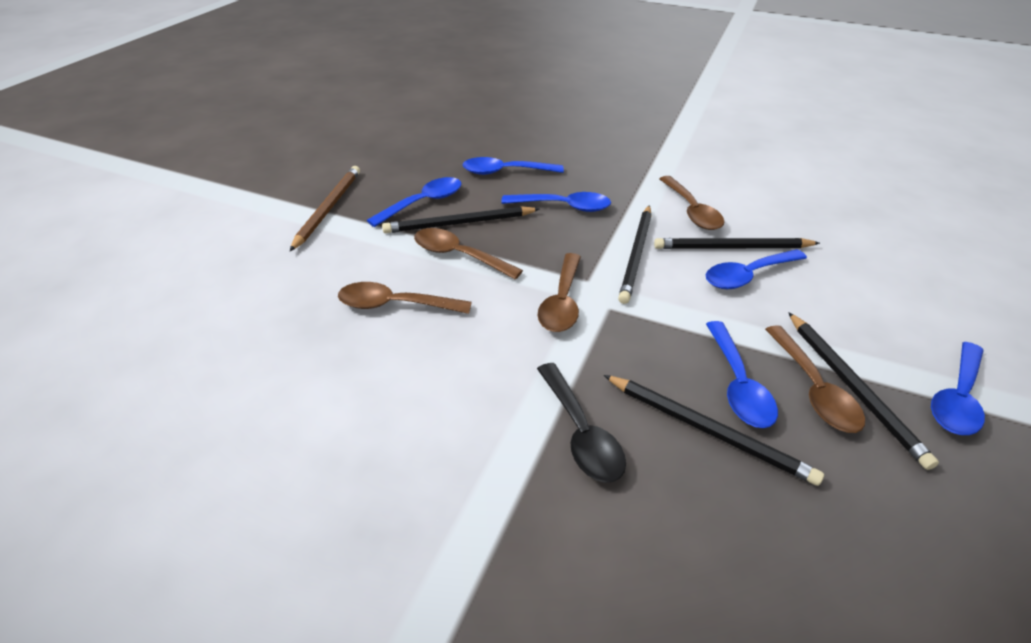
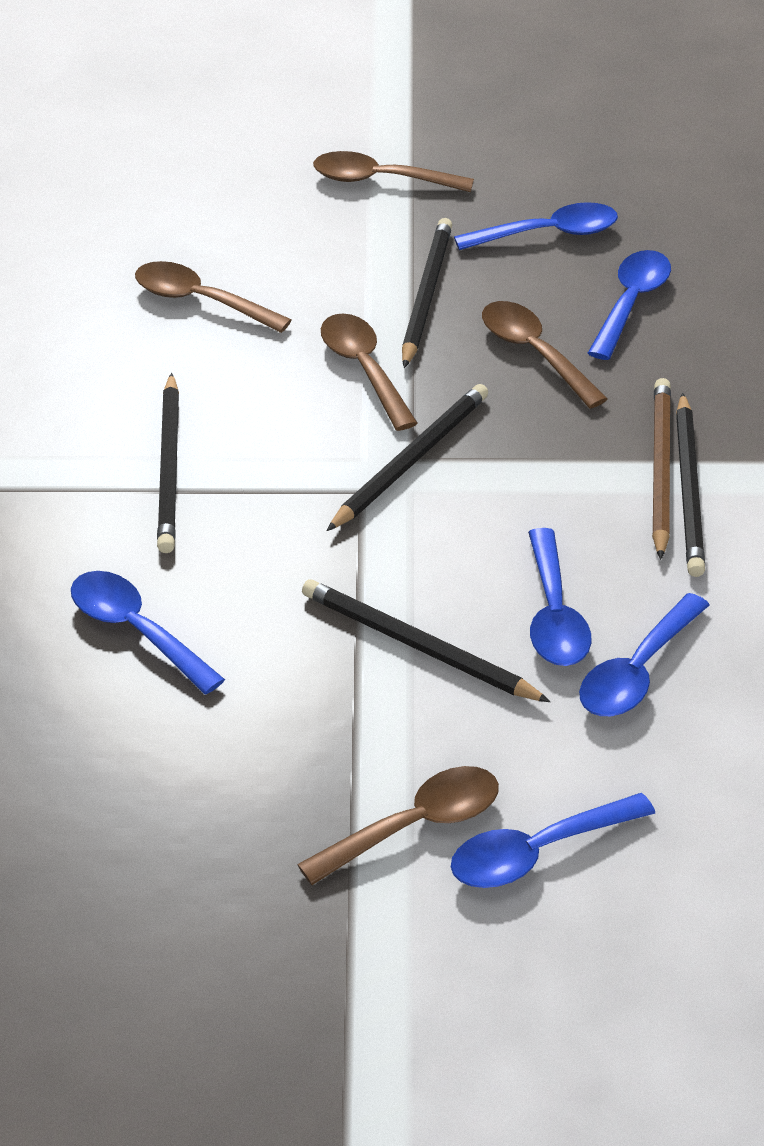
black spoon: 1 -> 0

